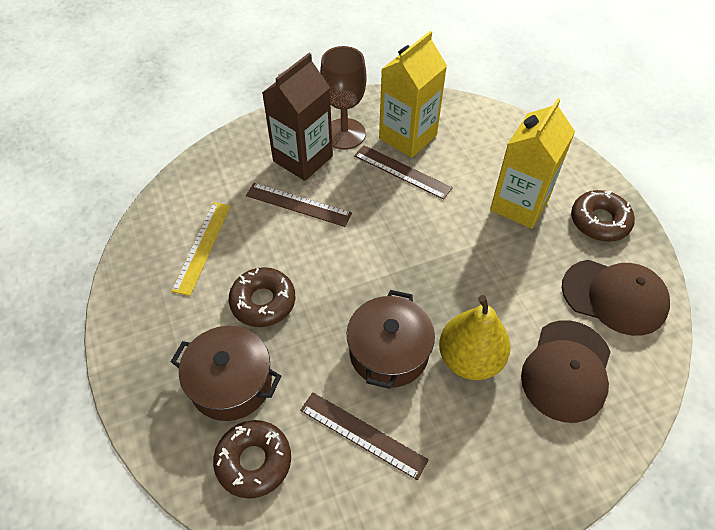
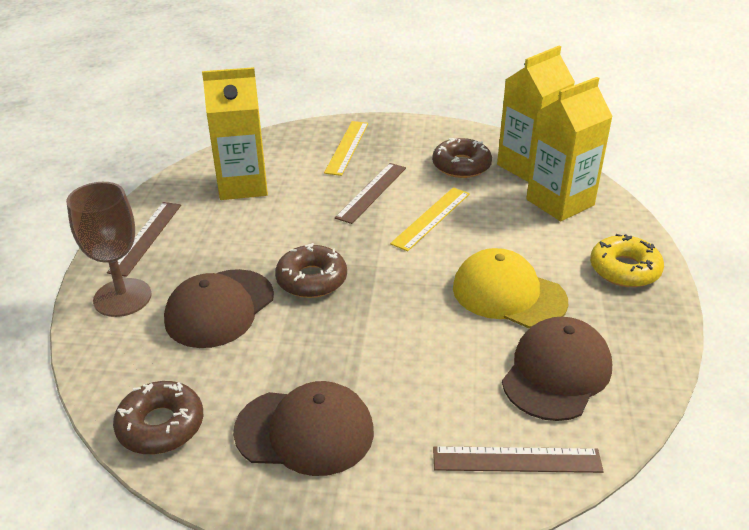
brown cap: 2 -> 3
brown carton: 1 -> 0
brown pot: 2 -> 0
yellow cap: 0 -> 1
yellow carton: 2 -> 3
yellow donut: 0 -> 1
yellow pear: 1 -> 0
yellow ruler: 1 -> 2

